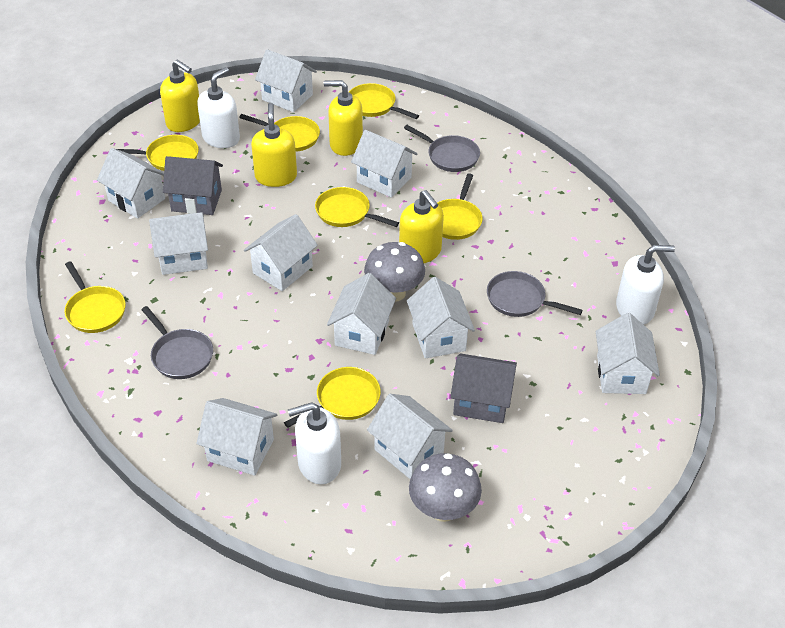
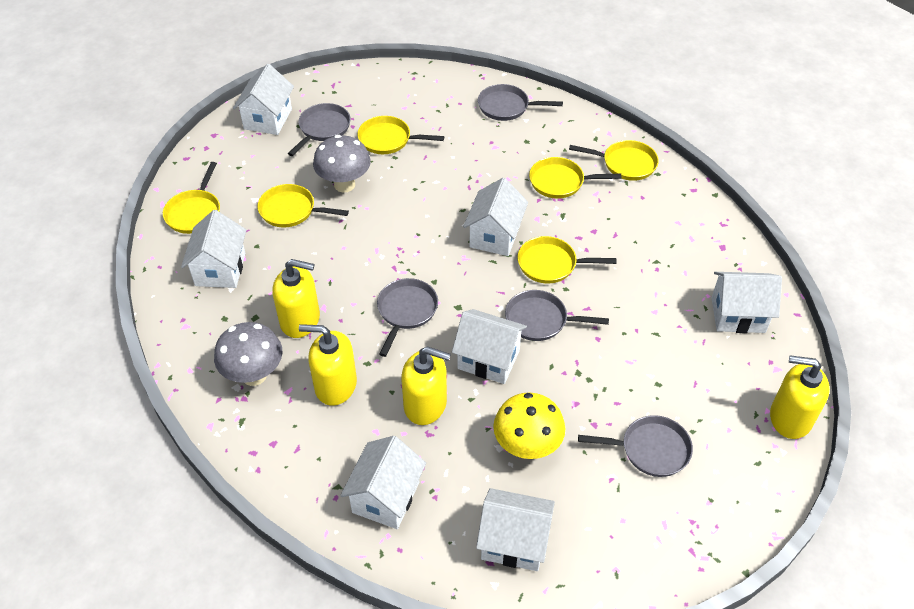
grey house: 2 -> 0
grey pan: 3 -> 5
white house: 10 -> 7
white soap dispenser: 3 -> 0
yellow mushroom: 0 -> 1
yellow pan: 7 -> 6

